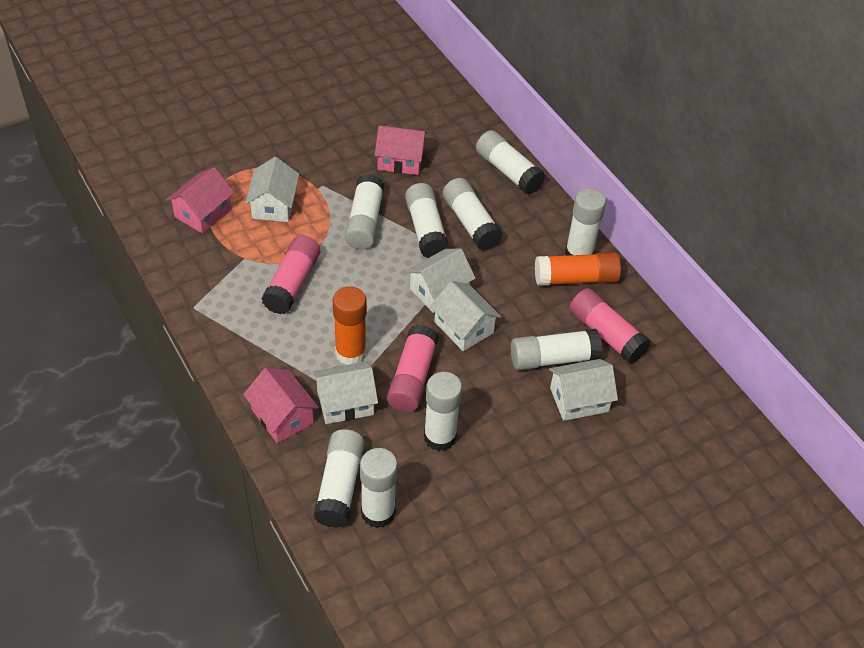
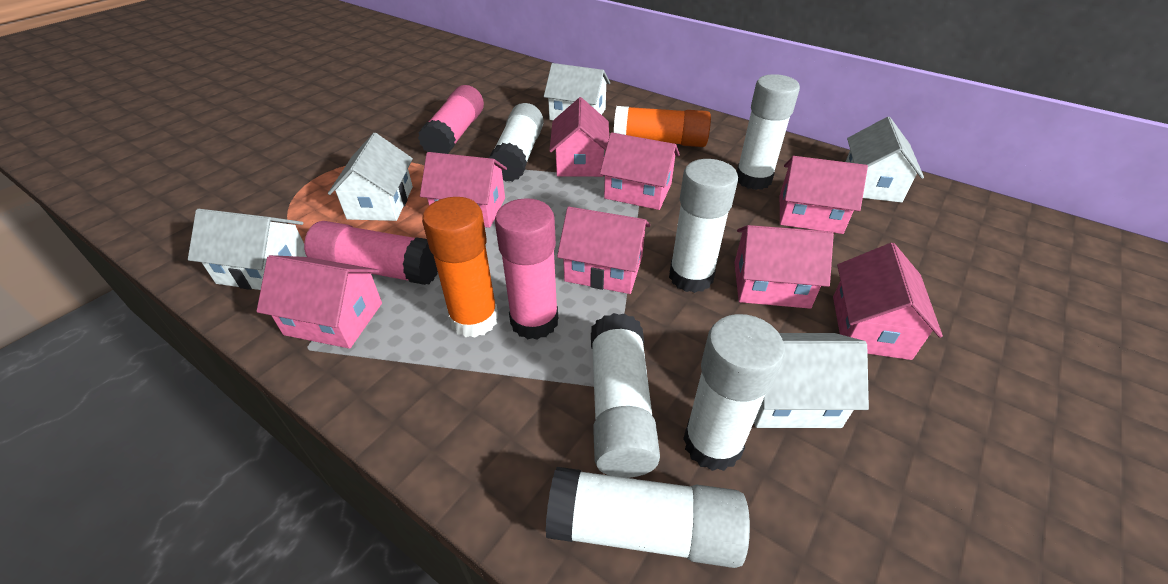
pink house: 3 -> 8
white glue stick: 9 -> 6

